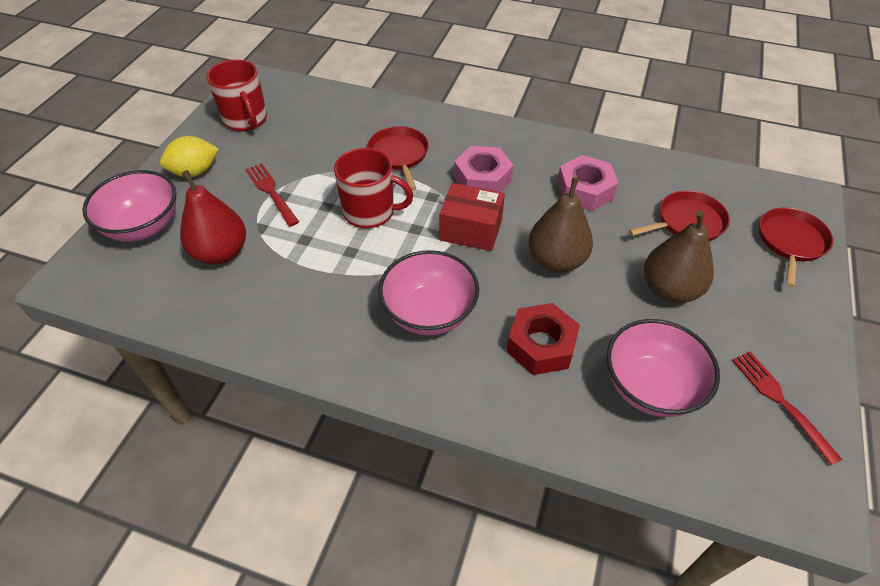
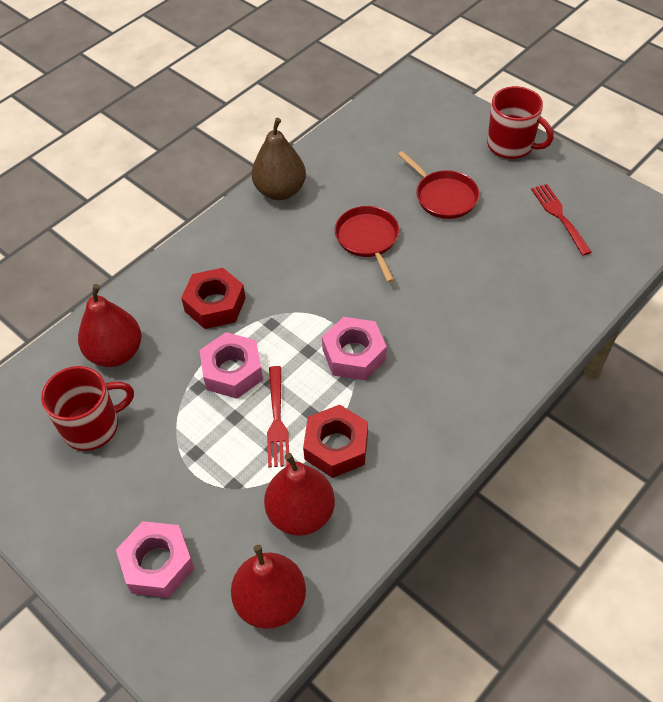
brown pear: 2 -> 1
pink bowl: 3 -> 0
pink nut: 2 -> 3
red box: 1 -> 0
red nut: 1 -> 2
red pan: 3 -> 2
red pear: 1 -> 3
yellow lemon: 1 -> 0

